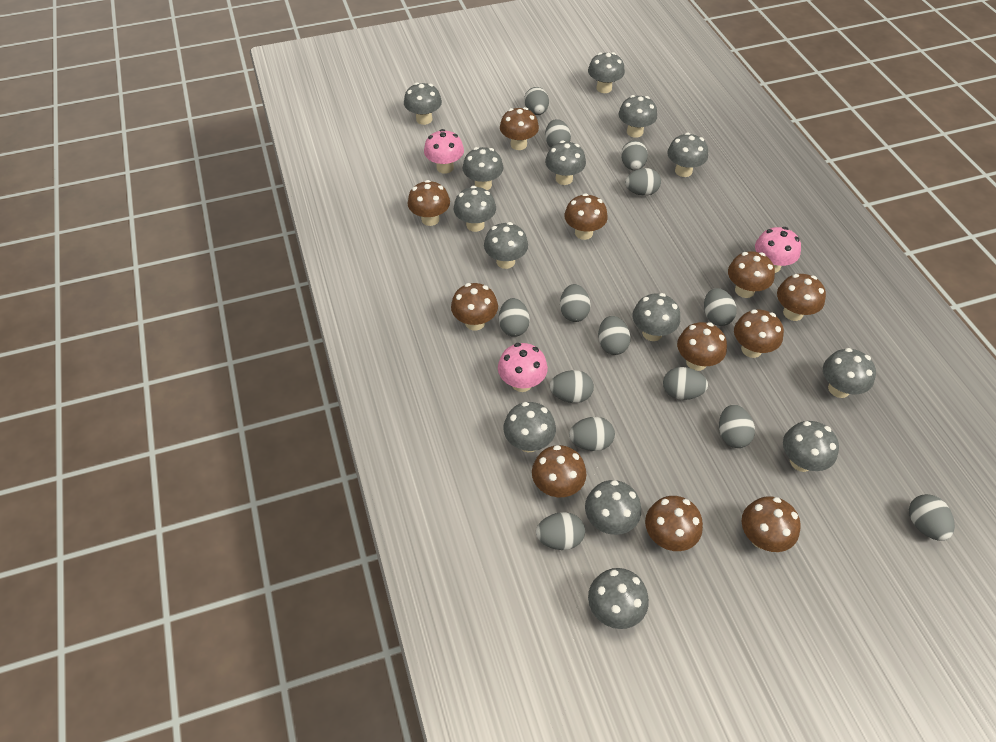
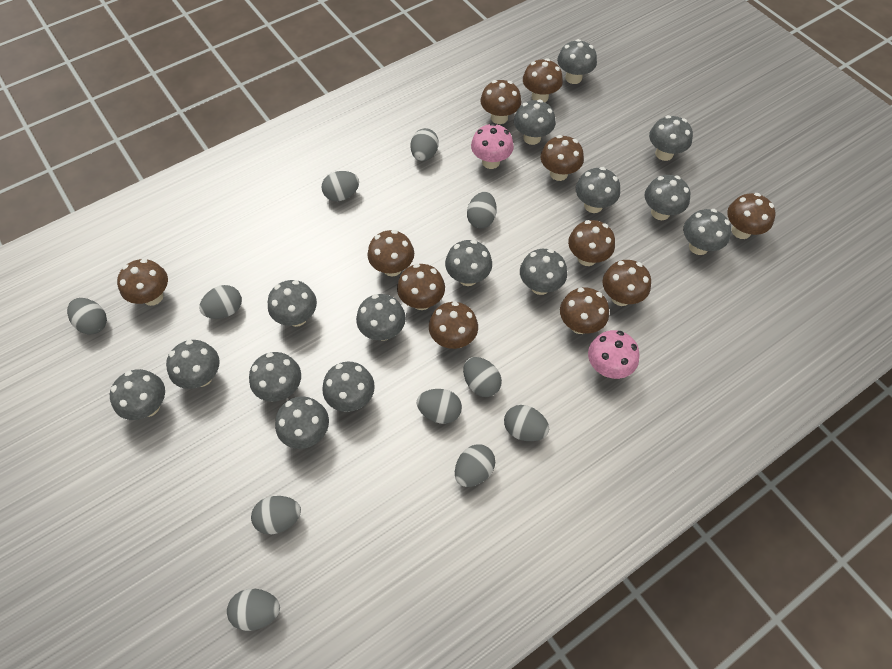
grey egg: 14 -> 11
grey mushroom: 14 -> 15
pink mushroom: 3 -> 2

